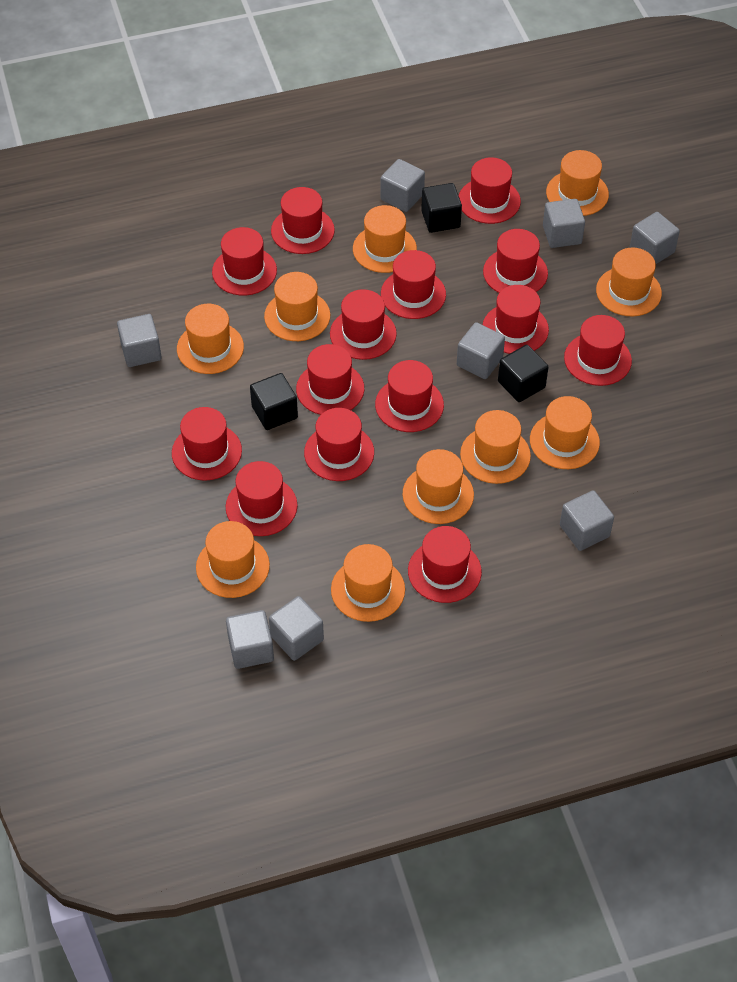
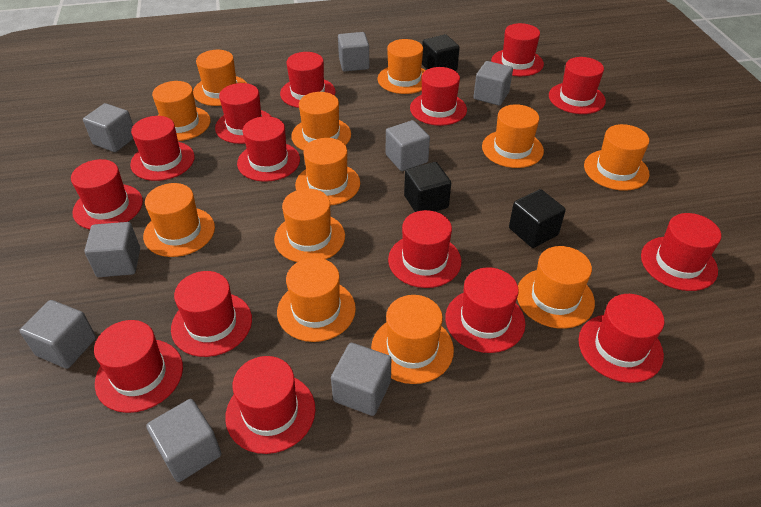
orange hat: 10 -> 12
red hat: 14 -> 15

